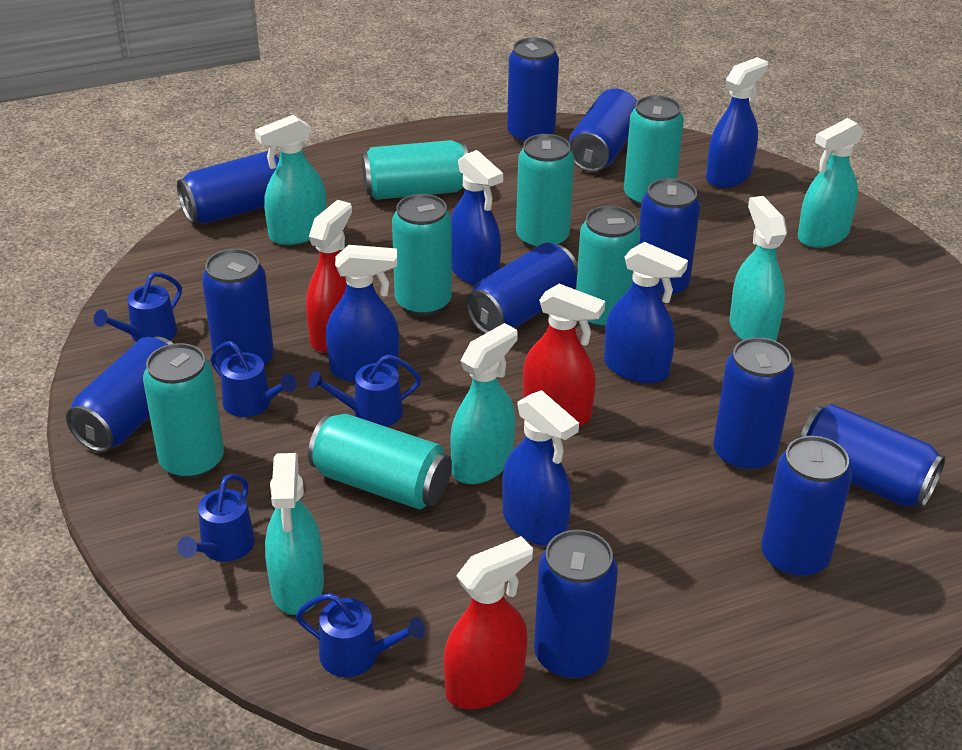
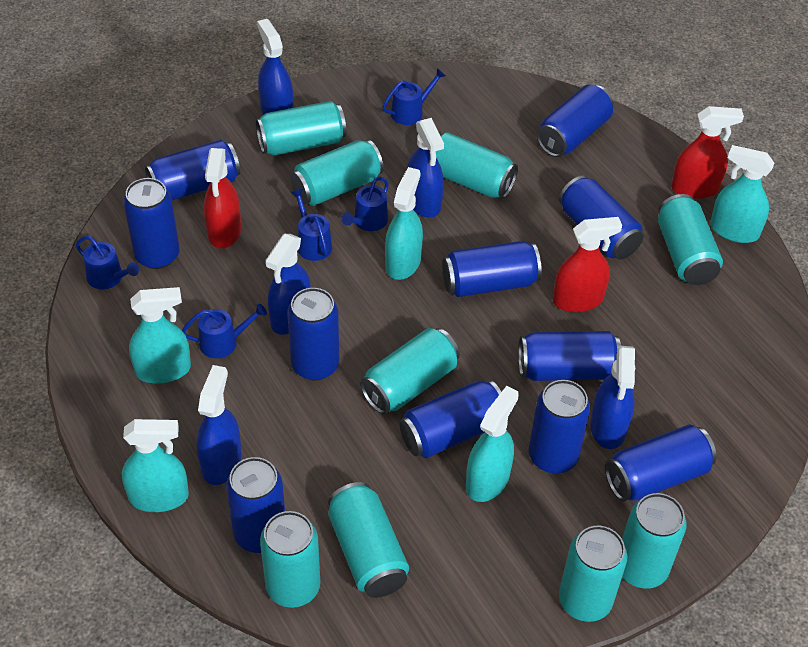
turquoise can: 7 -> 9

